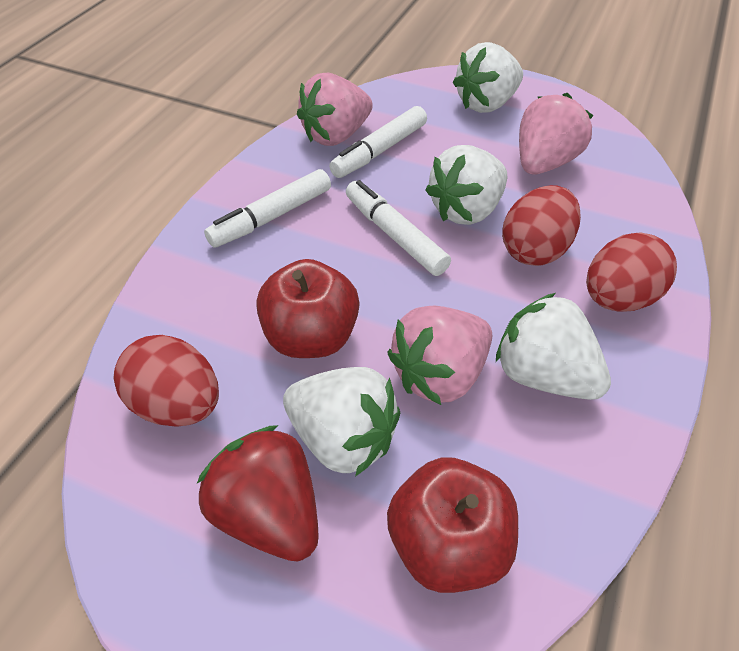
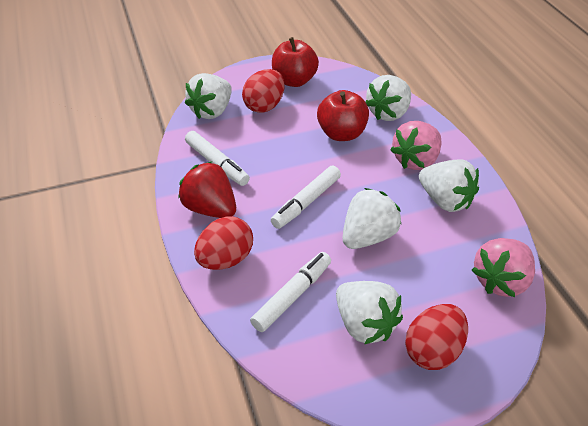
pink strawberry: 3 -> 2
white strawberry: 4 -> 5

